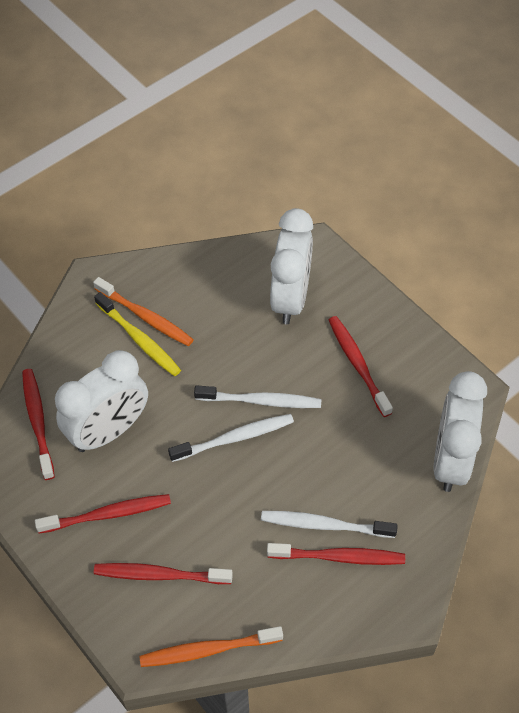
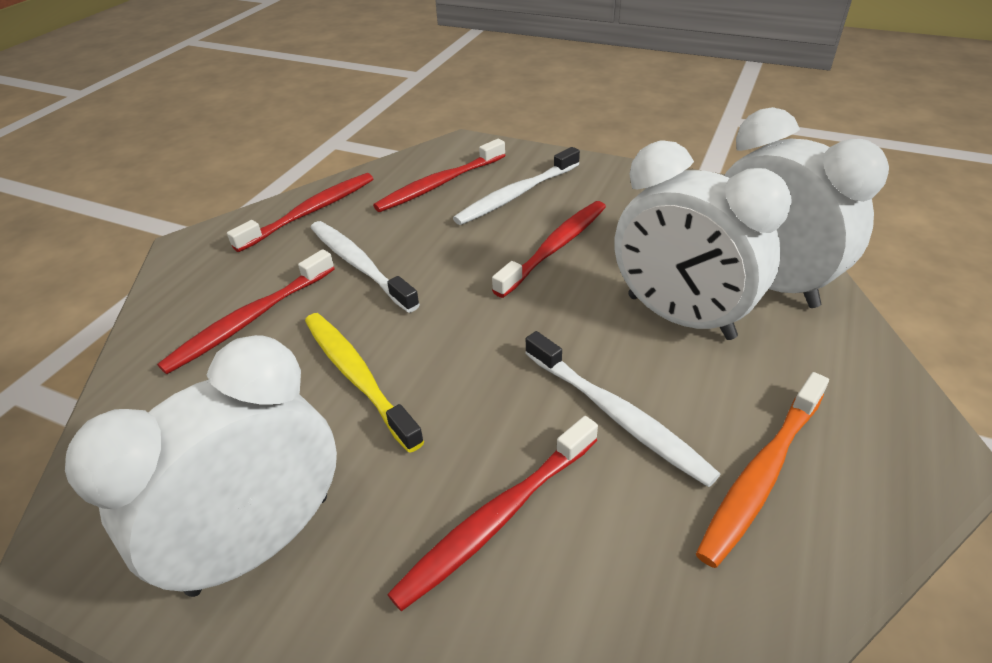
orange toothbrush: 2 -> 1

